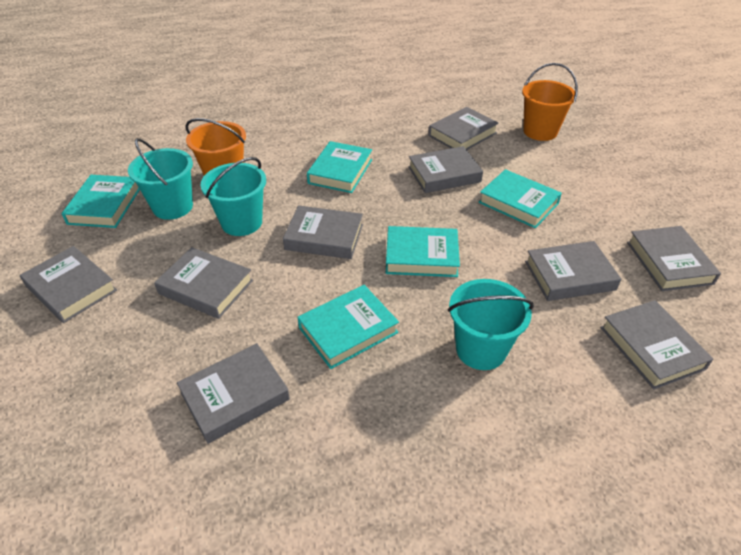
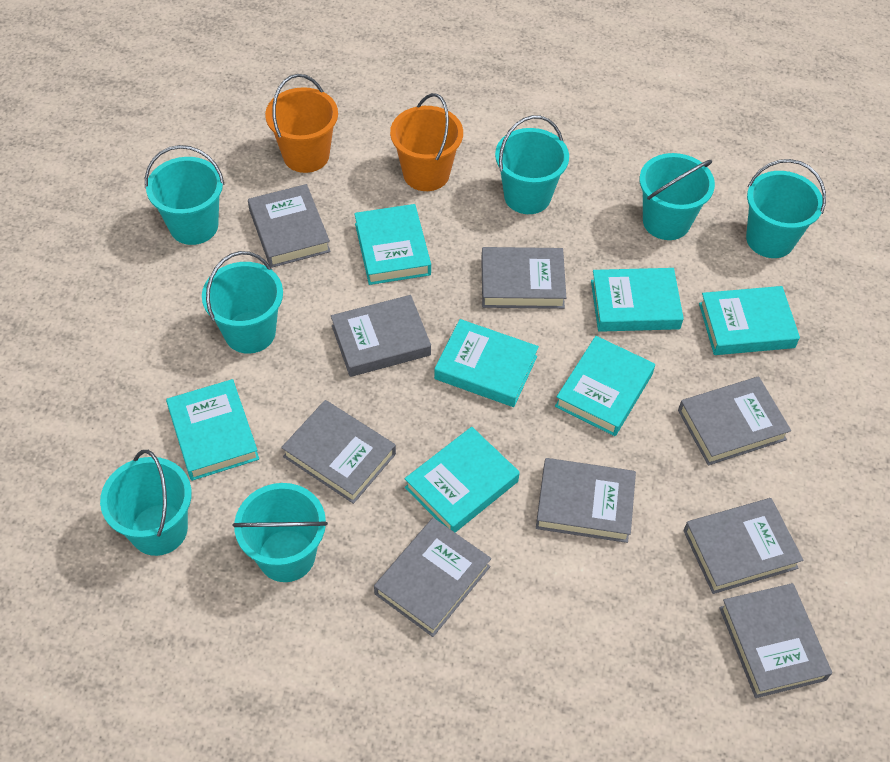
turquoise book: 5 -> 7
turquoise bucket: 3 -> 7

